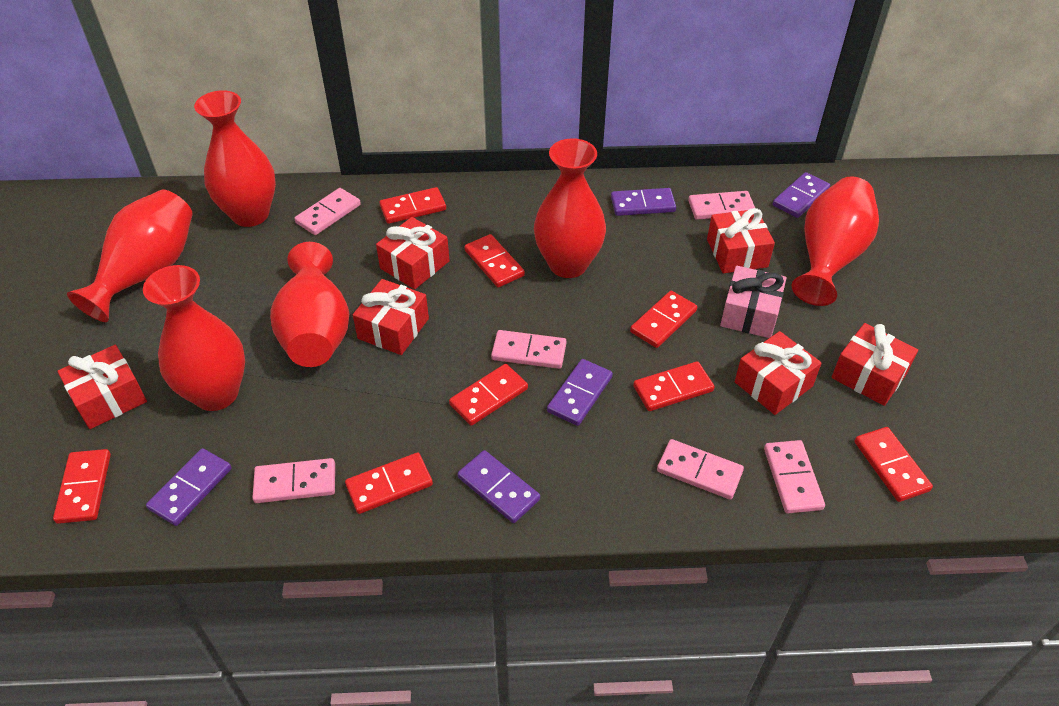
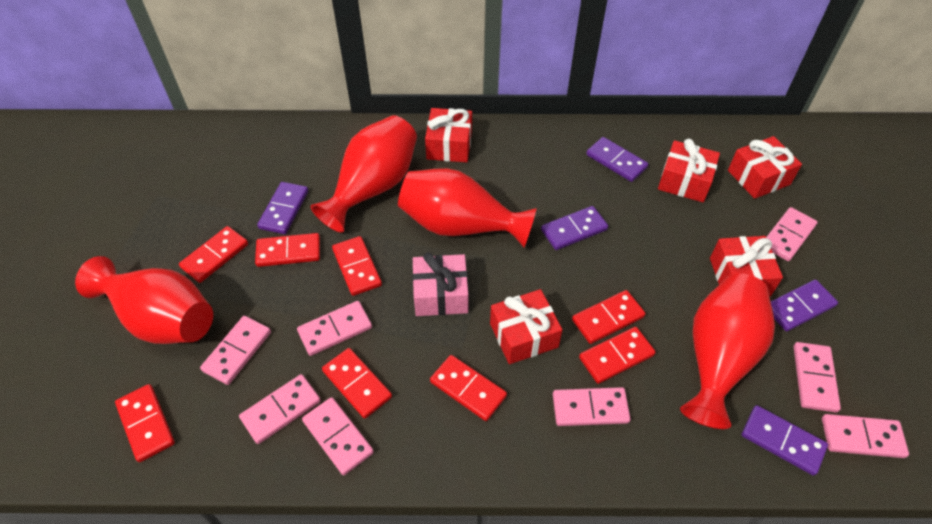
pink domino: 6 -> 8
red gift: 6 -> 5
red vase: 6 -> 4

